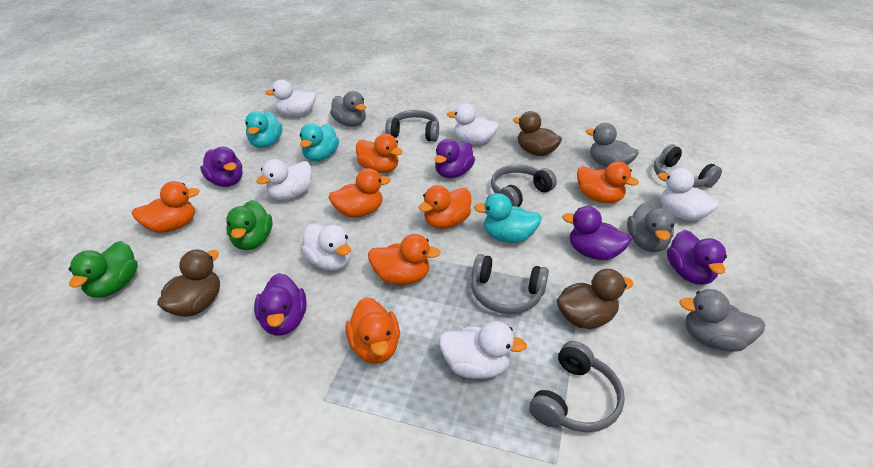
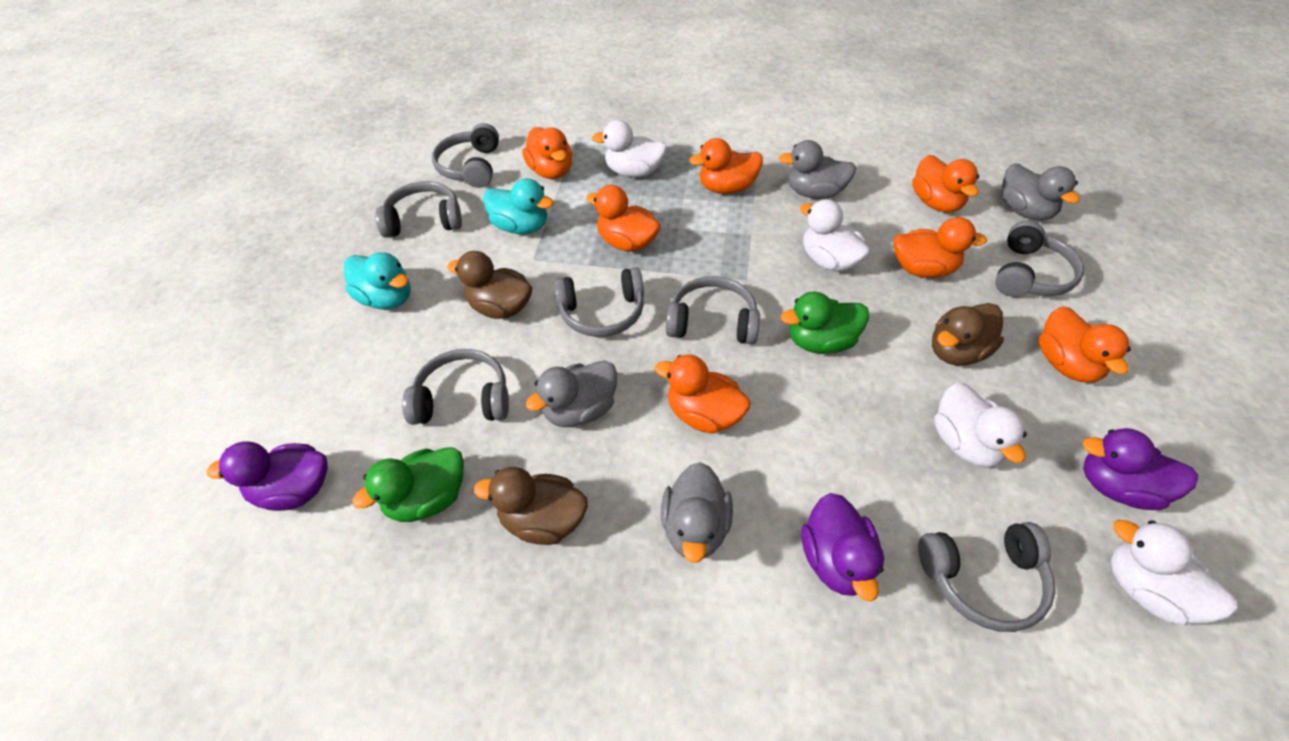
grey headphones: 5 -> 7
purple duck: 5 -> 3
turquoise duck: 3 -> 2
white duck: 6 -> 4

